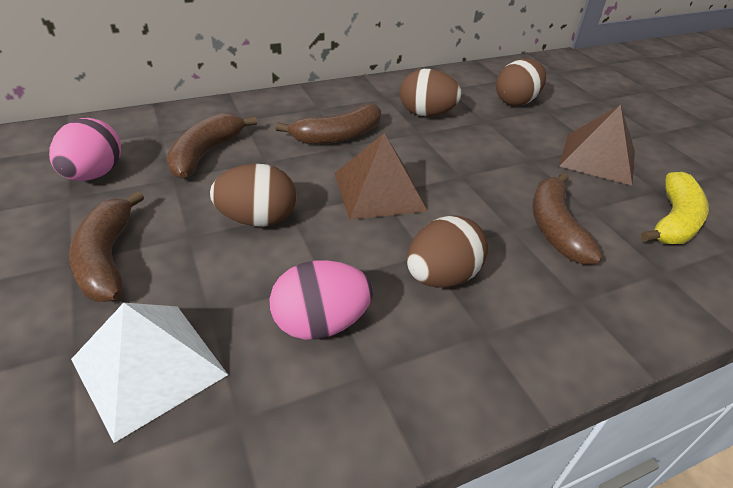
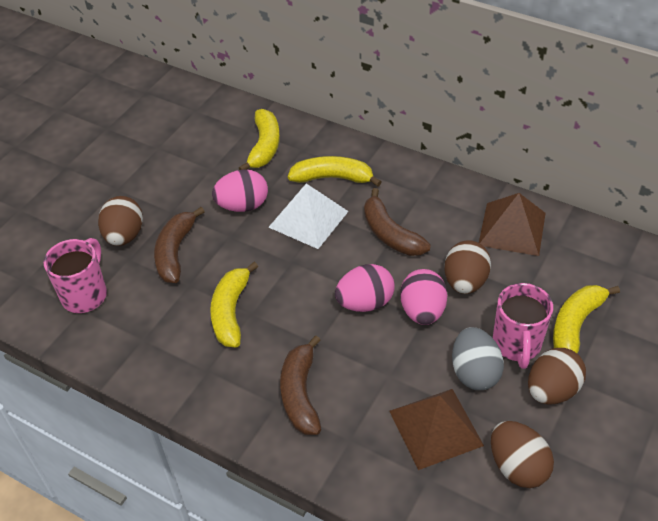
brown banana: 4 -> 3
grey egg: 0 -> 1
pink egg: 2 -> 3
pink mug: 0 -> 2
yellow banana: 1 -> 4

